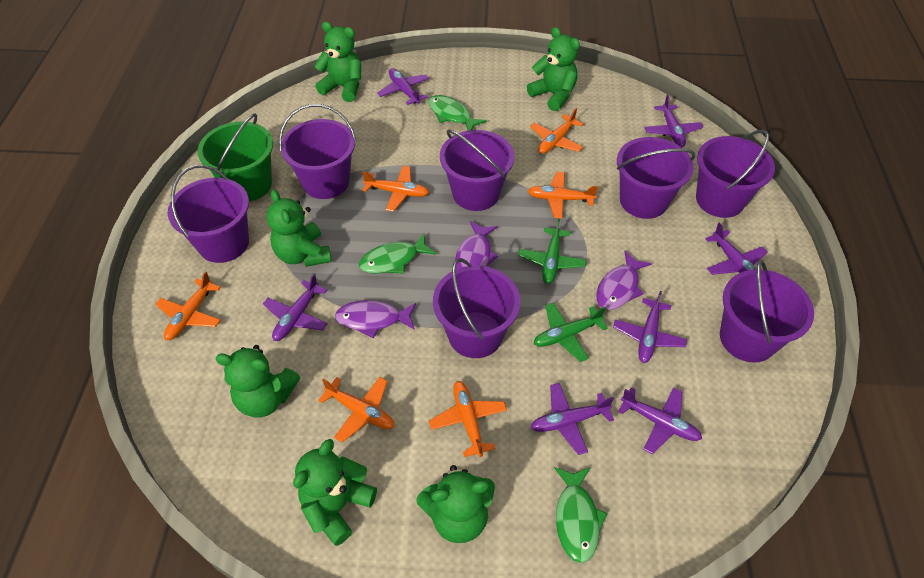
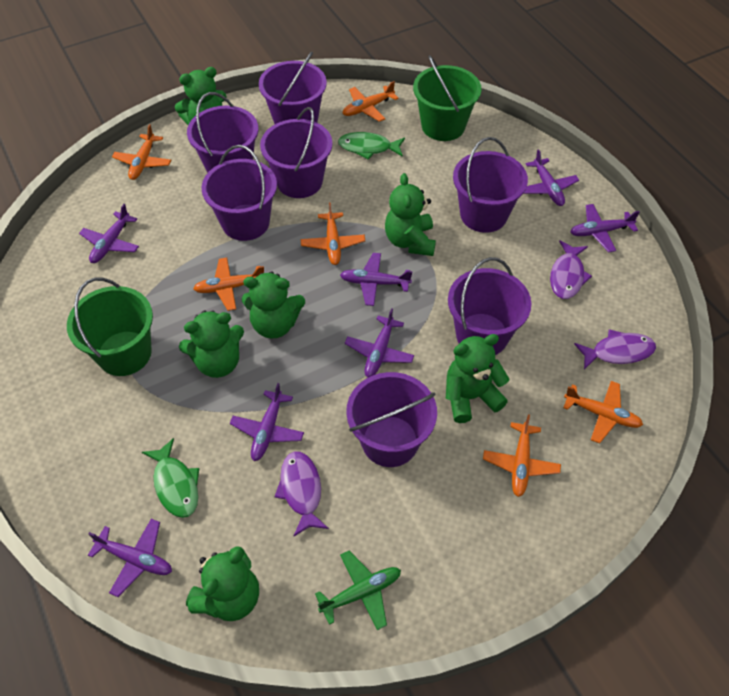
green bucket: 1 -> 2
green fish: 3 -> 2
green plane: 2 -> 1

